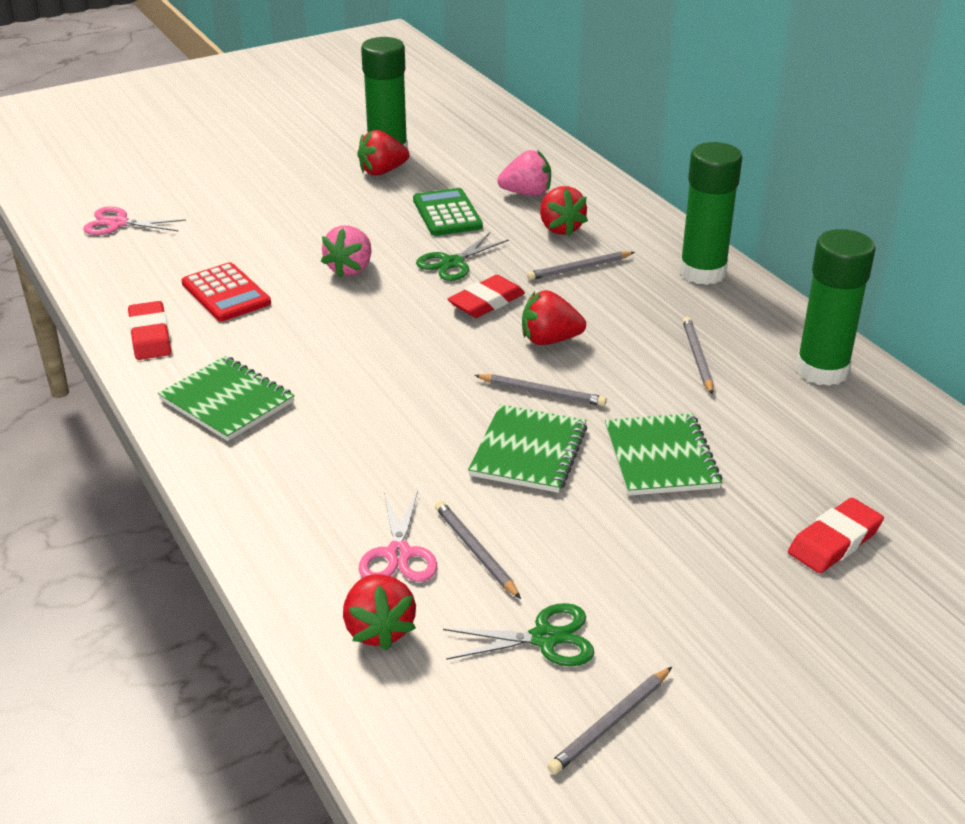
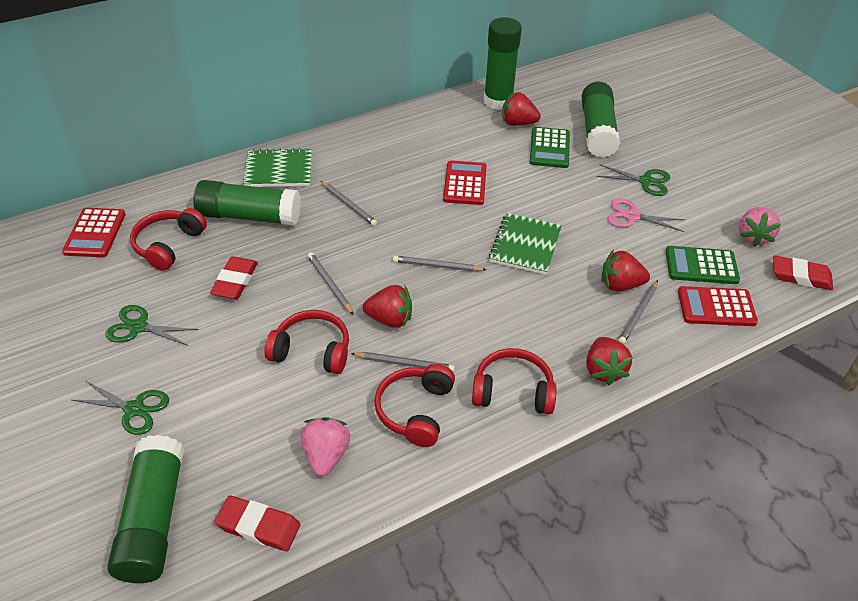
green calculator: 1 -> 2
green glue stick: 3 -> 4
green notebook: 3 -> 2
green scissors: 2 -> 3
pink scissors: 2 -> 1
red calculator: 1 -> 3
red headphones: 0 -> 4

